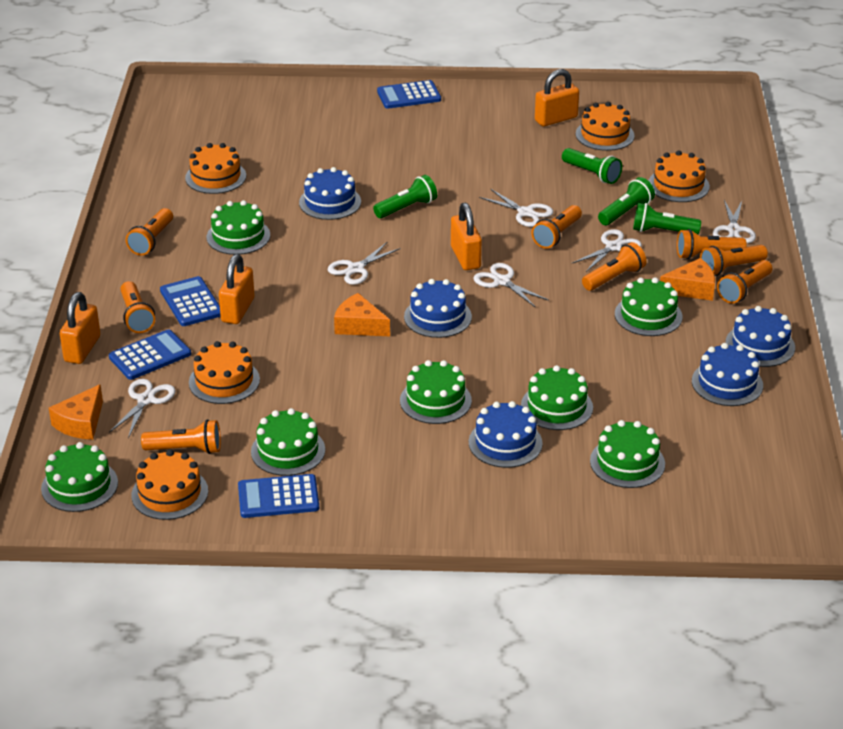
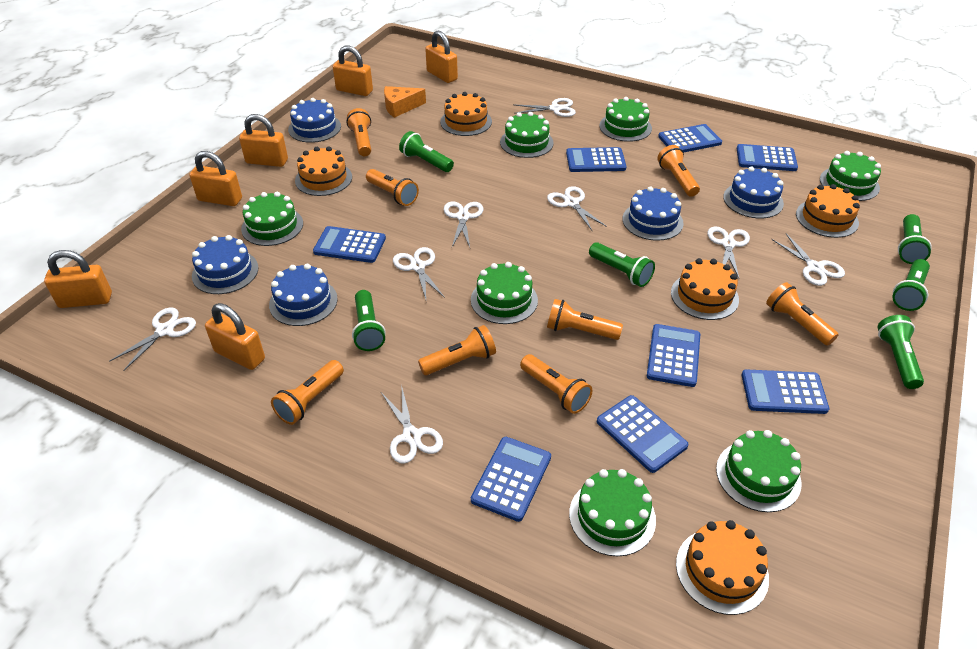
blue calculator: 4 -> 8
green flashlight: 4 -> 6
orange cheese: 3 -> 1
orange padlock: 4 -> 6
white scissors: 6 -> 8

